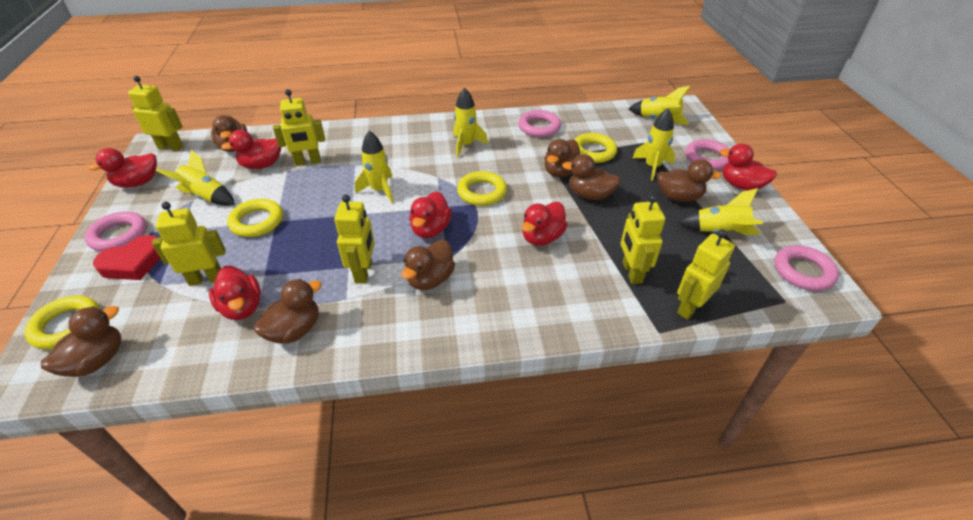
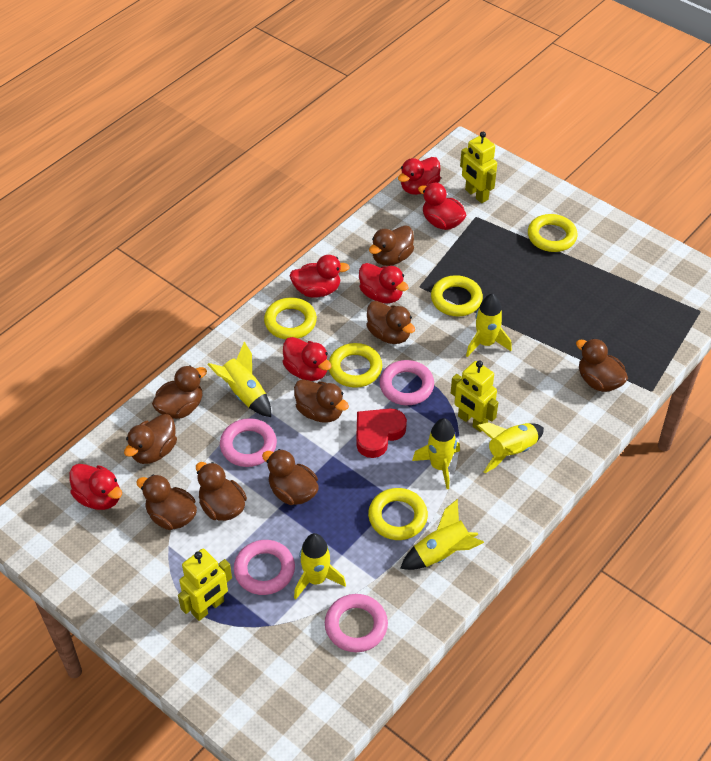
brown duck: 7 -> 9
yellow ring: 4 -> 5
yellow robot: 6 -> 3

